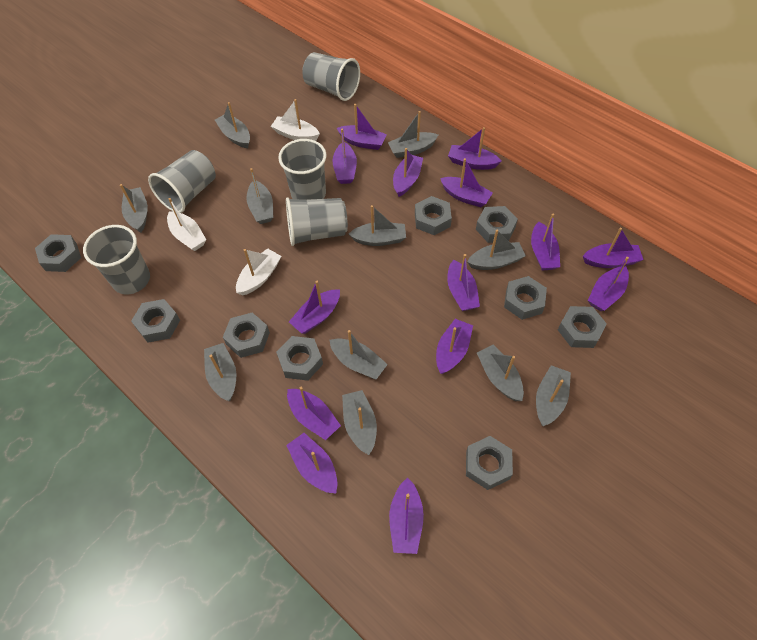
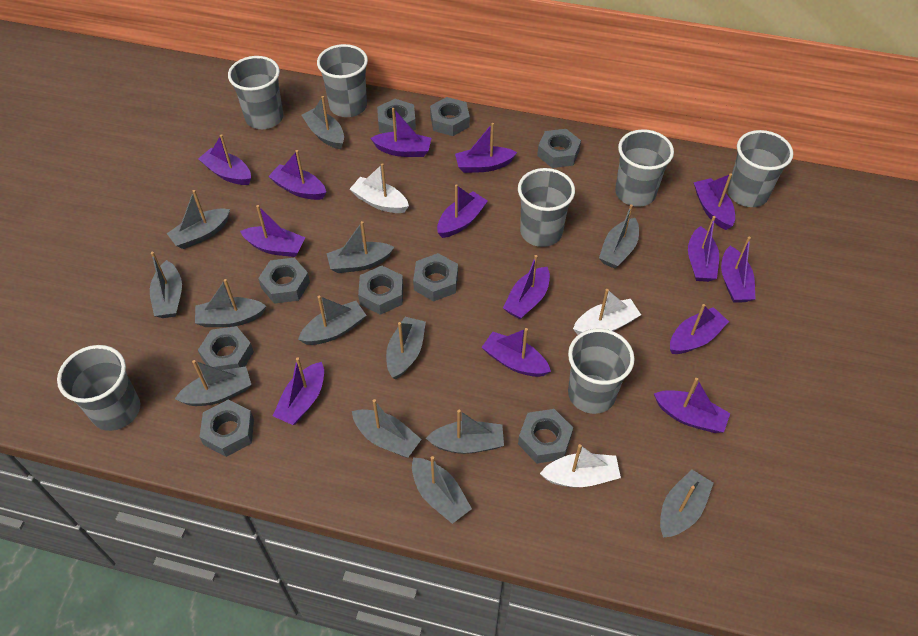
grey boat: 11 -> 13
grey cup: 5 -> 7

